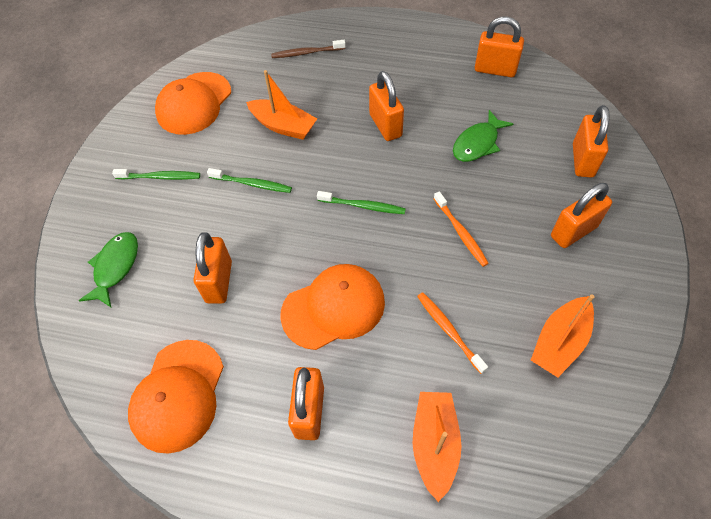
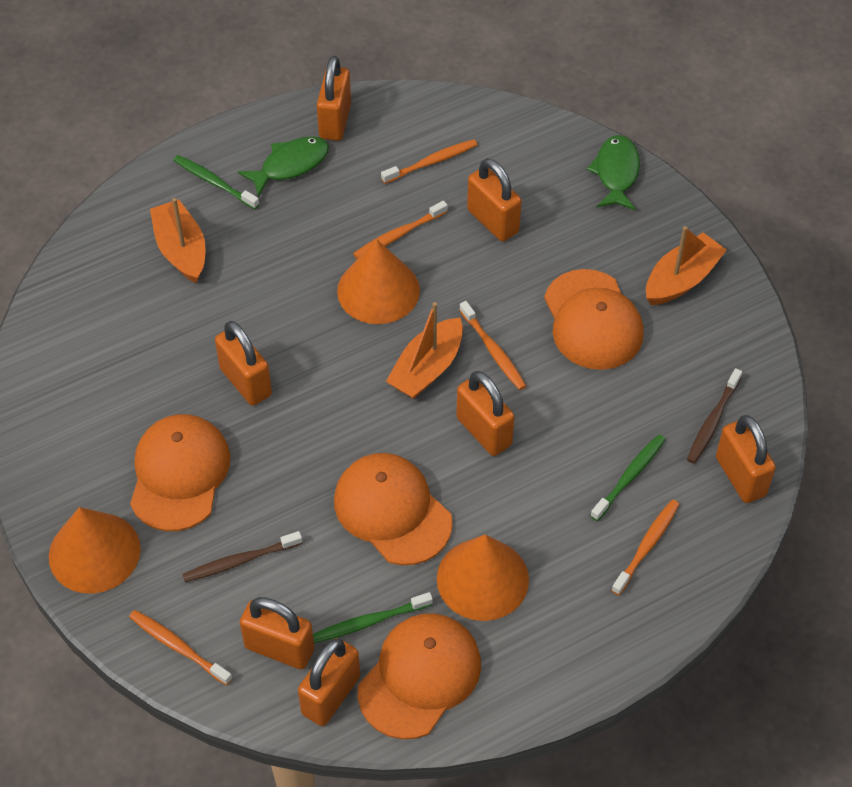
brown toothbrush: 1 -> 2
orange cap: 3 -> 4
orange cone: 0 -> 3
orange padlock: 6 -> 7
orange toothbrush: 2 -> 5

